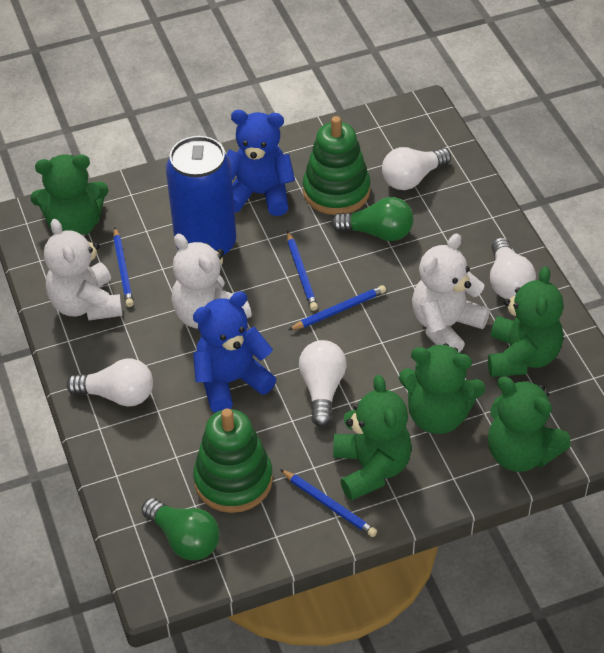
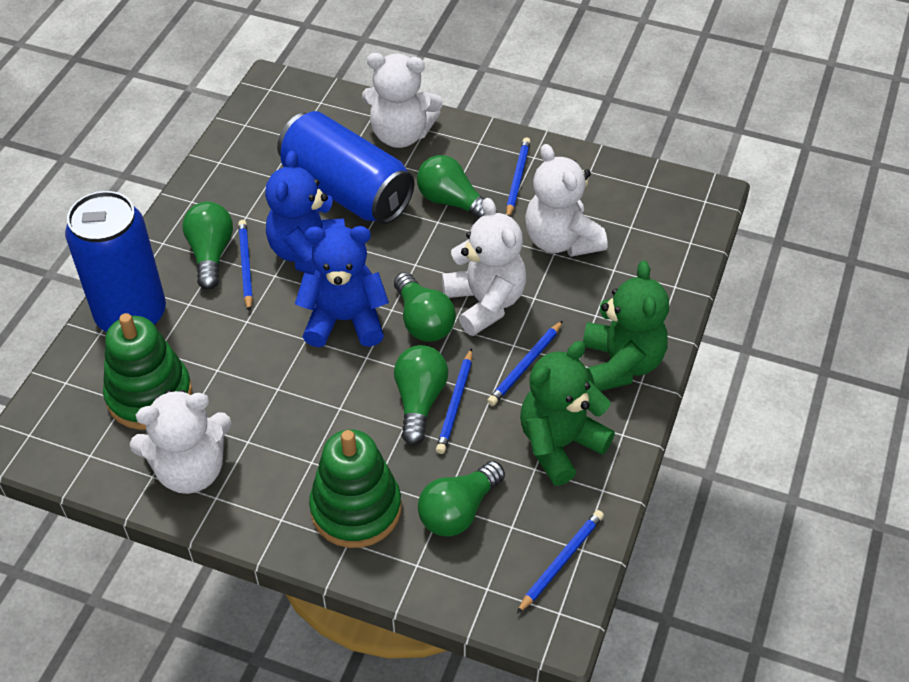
blue can: 1 -> 2
blue pencil: 4 -> 5
green light bulb: 2 -> 5
green teddy bear: 5 -> 2
white light bulb: 4 -> 0
white teddy bear: 3 -> 4

